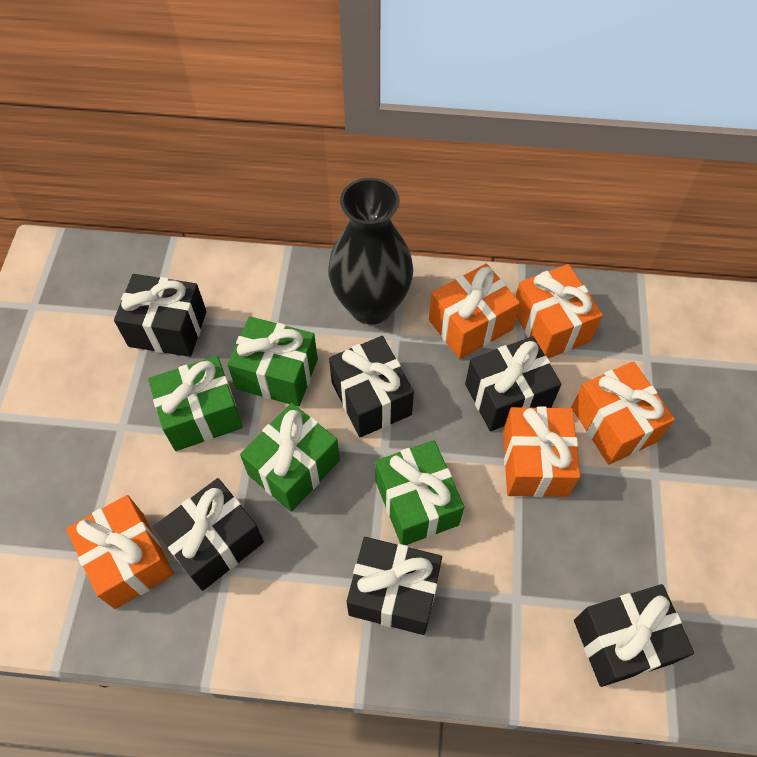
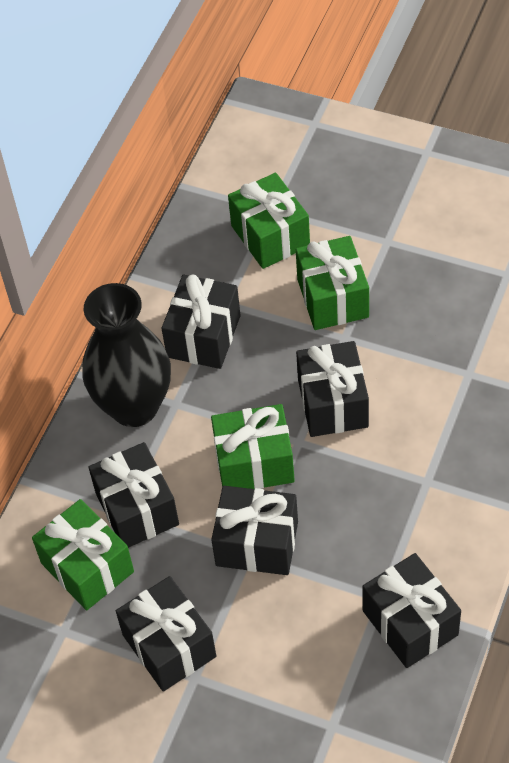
orange gift: 5 -> 0

